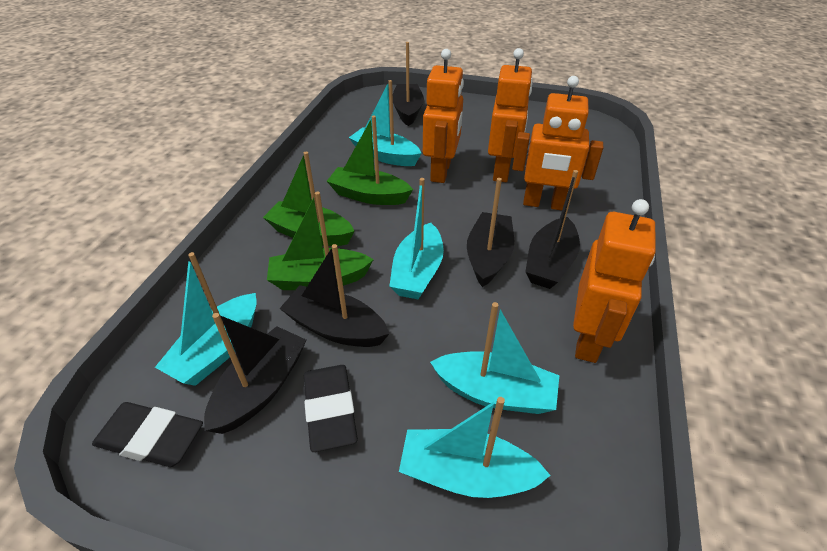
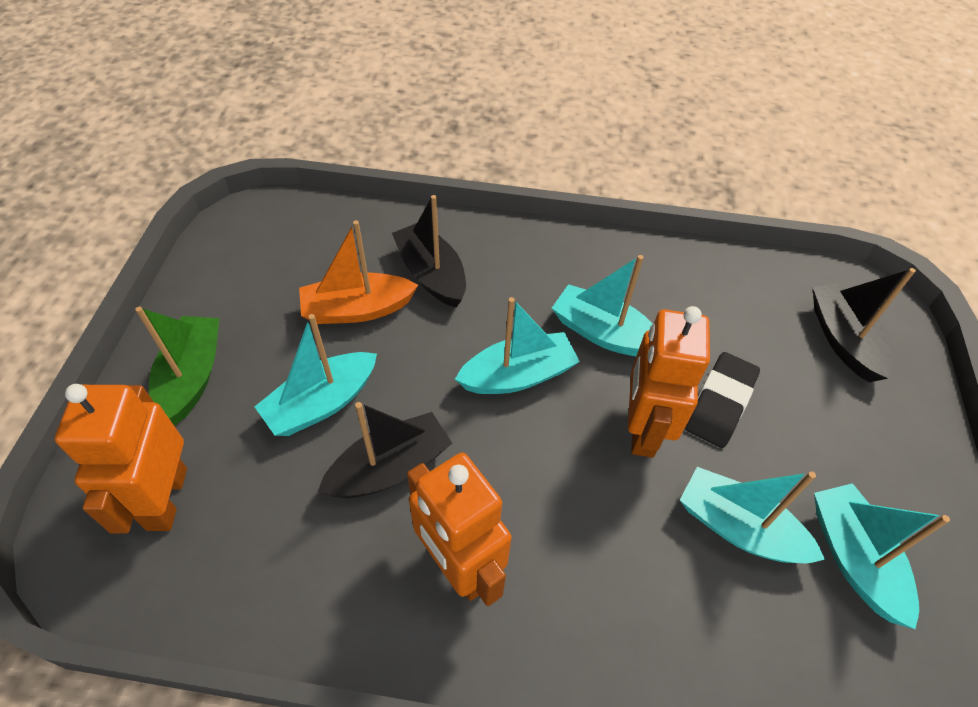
black boat: 5 -> 3
black eraser: 2 -> 1
green boat: 3 -> 1
orange boat: 0 -> 1
orange robot: 4 -> 3

